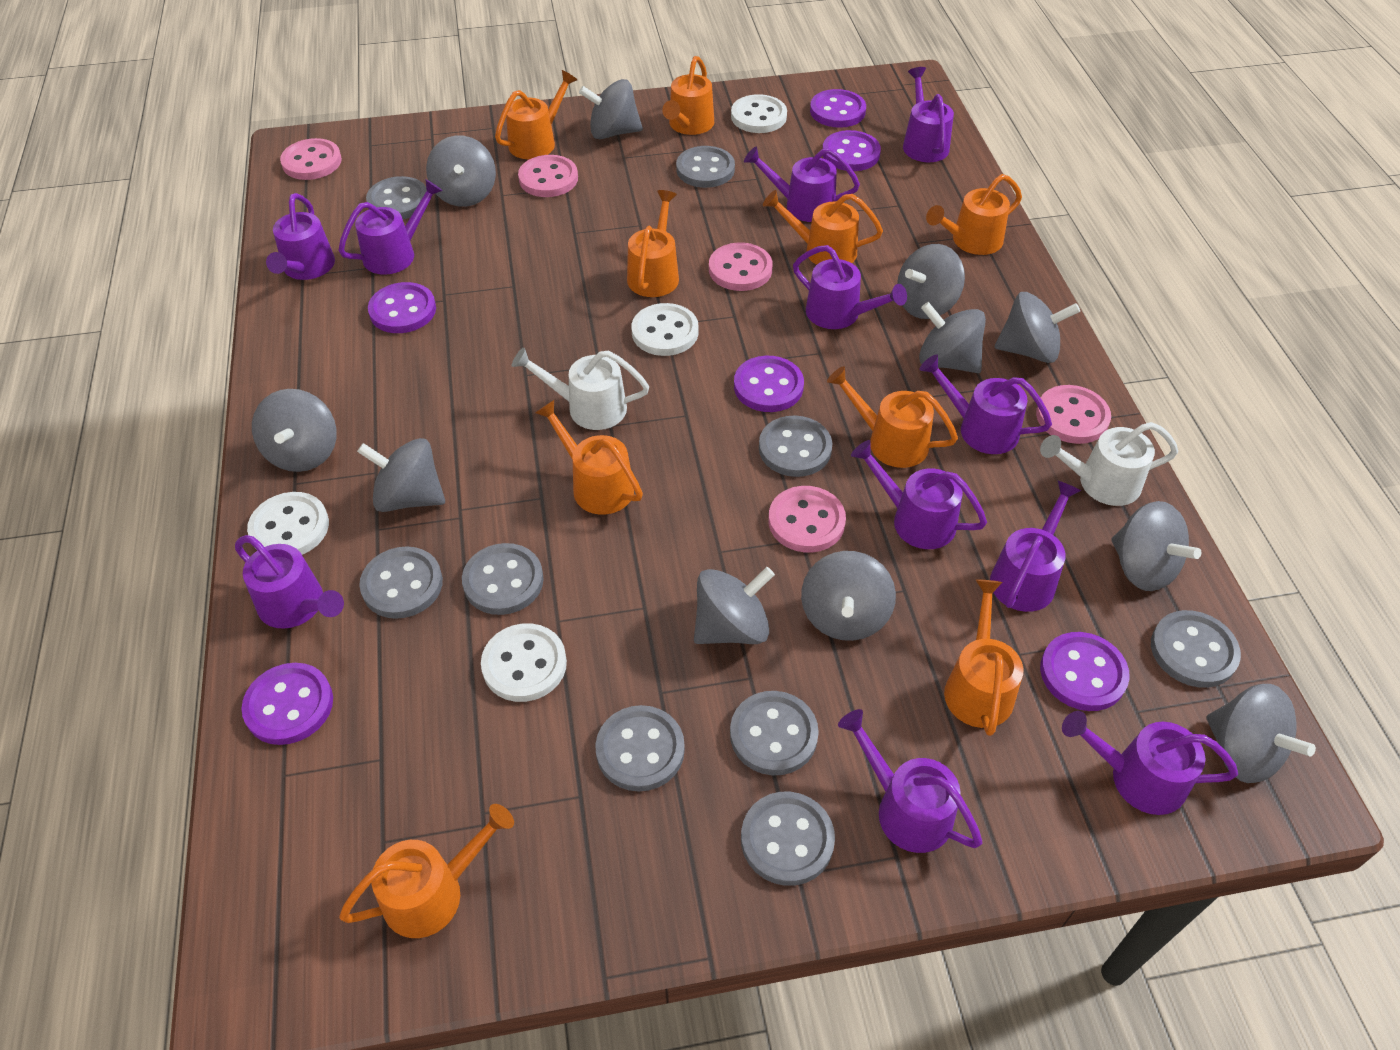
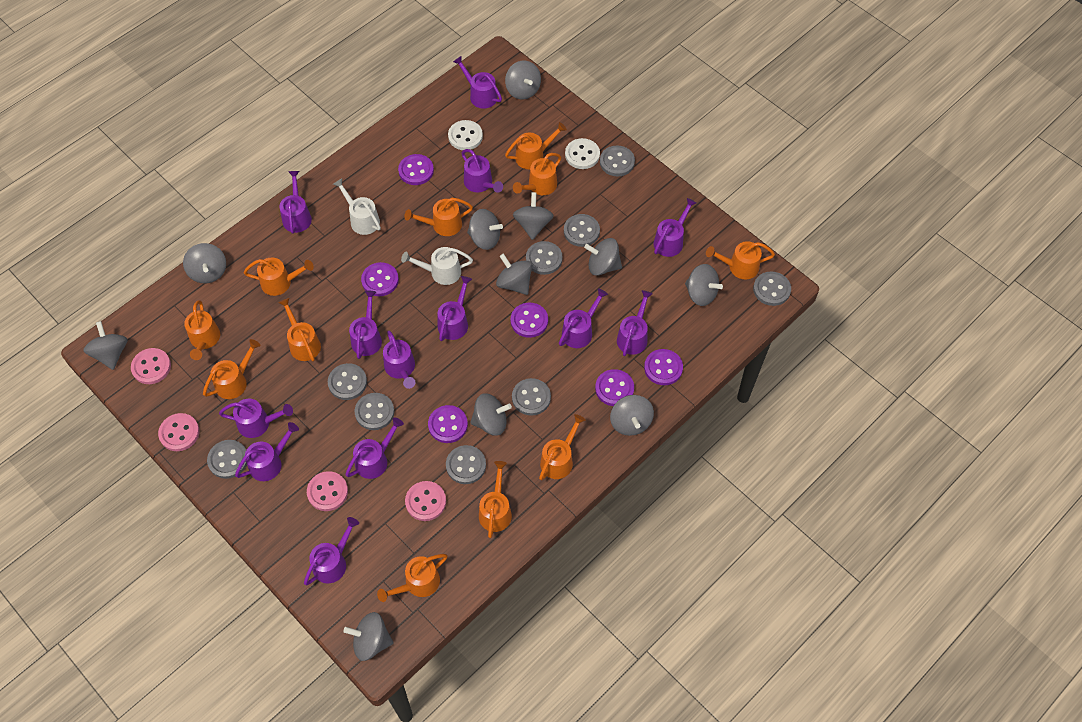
orange watering can: 9 -> 11
pink button: 5 -> 4
purple watering can: 11 -> 13
white button: 4 -> 2

